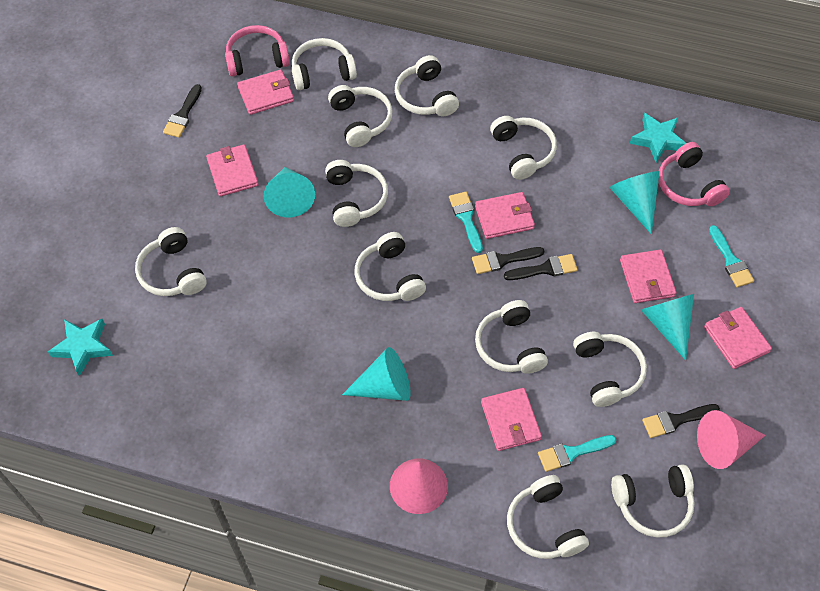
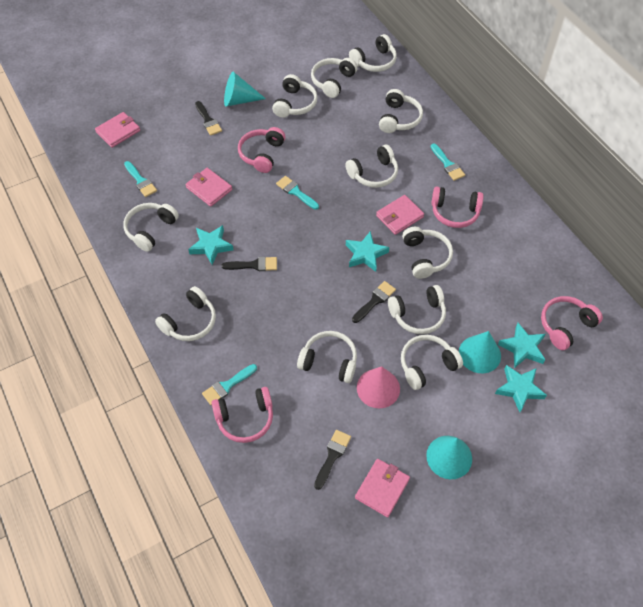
pink cone: 2 -> 1
pink headphones: 2 -> 4
pink wallet: 6 -> 4
turquoise brush: 3 -> 4
turquoise cone: 4 -> 3
turquoise star: 2 -> 4

